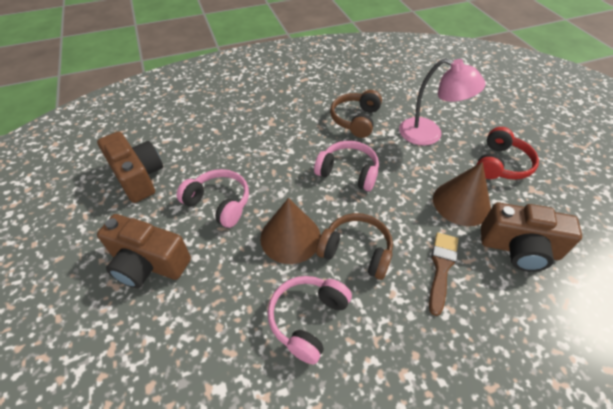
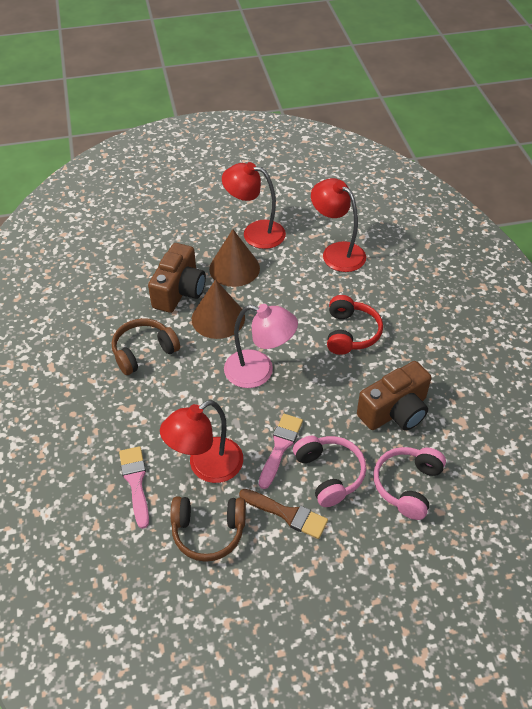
brown camera: 3 -> 2
pink brush: 0 -> 2
pink headphones: 3 -> 2
red lamp: 0 -> 3

